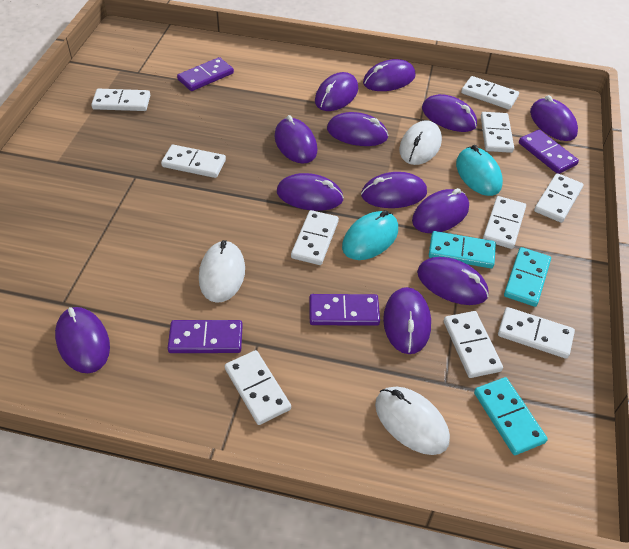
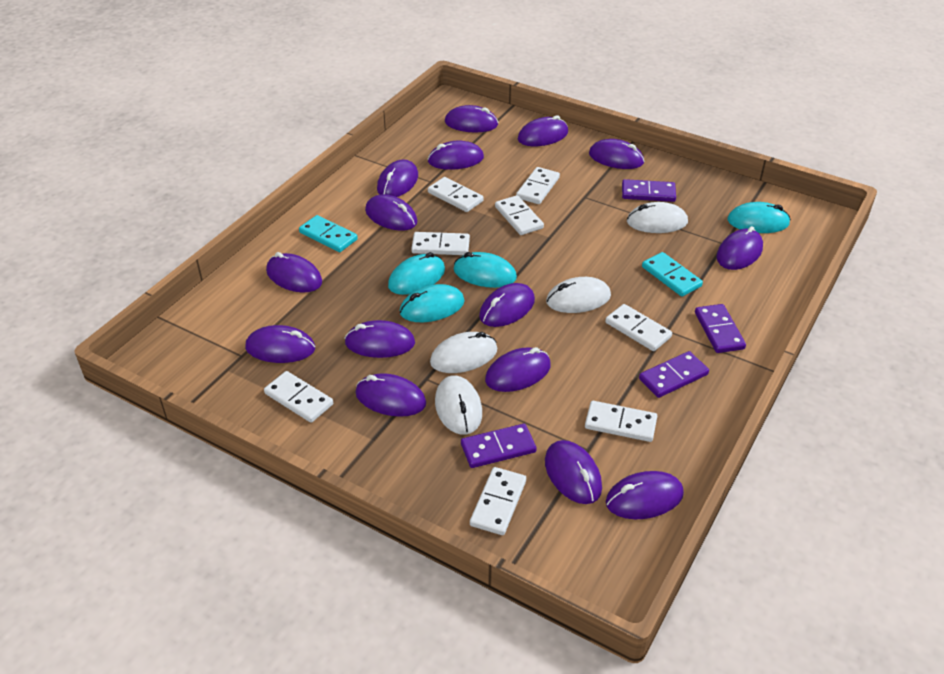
purple mouse: 12 -> 15
turquoise domino: 3 -> 2
turquoise mouse: 2 -> 4
white domino: 10 -> 8
white mouse: 3 -> 4

